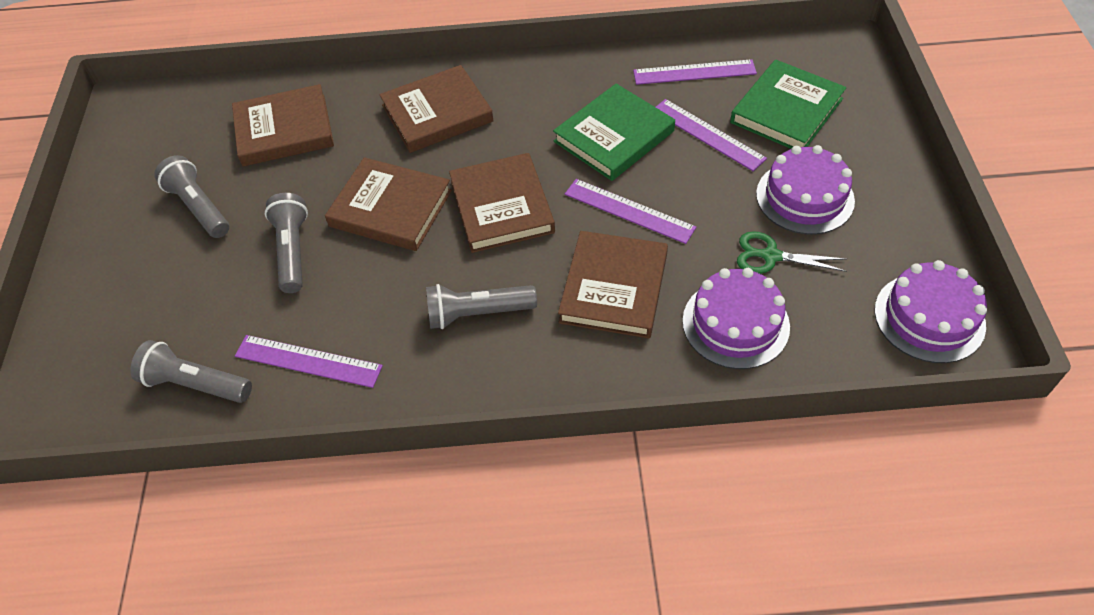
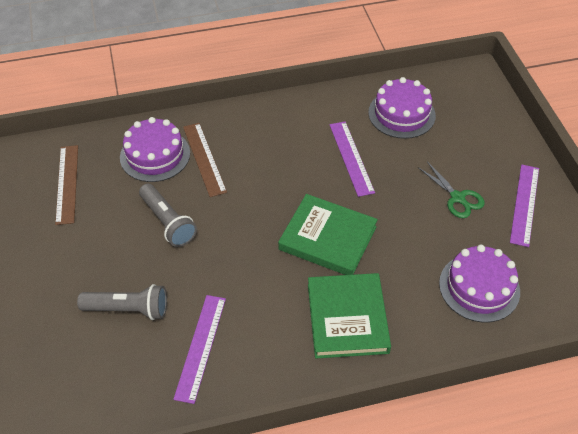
brown book: 5 -> 0
brown ruler: 0 -> 2
grey flashlight: 4 -> 2
purple ruler: 4 -> 3

